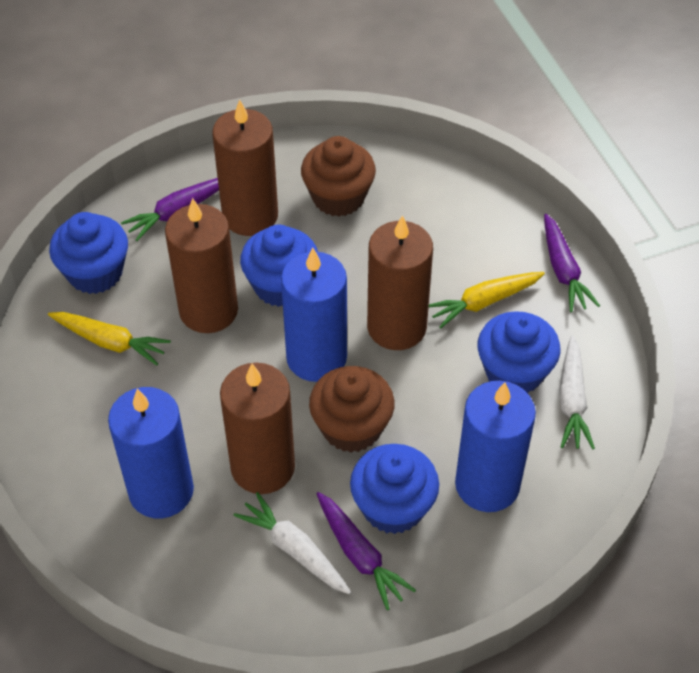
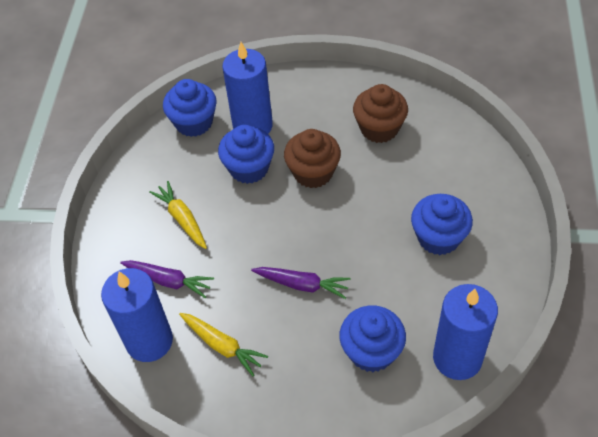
brown candle: 4 -> 0
purple carrot: 3 -> 2
white carrot: 2 -> 0

